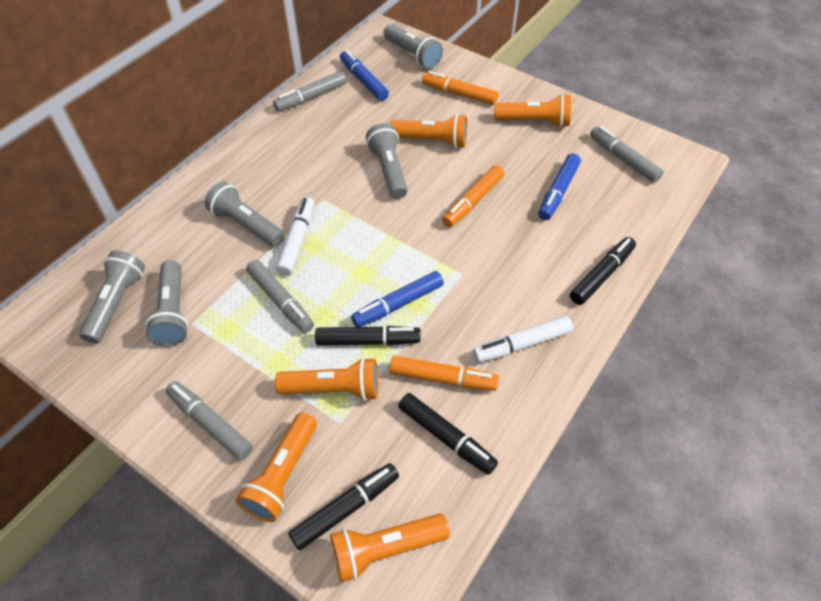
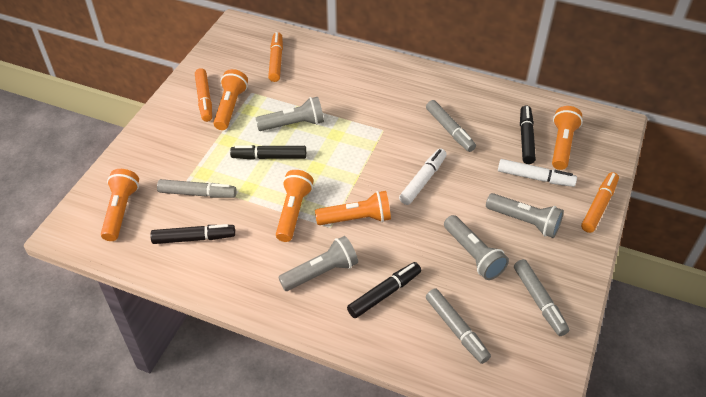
blue marker: 3 -> 0
grey flashlight: 5 -> 4

